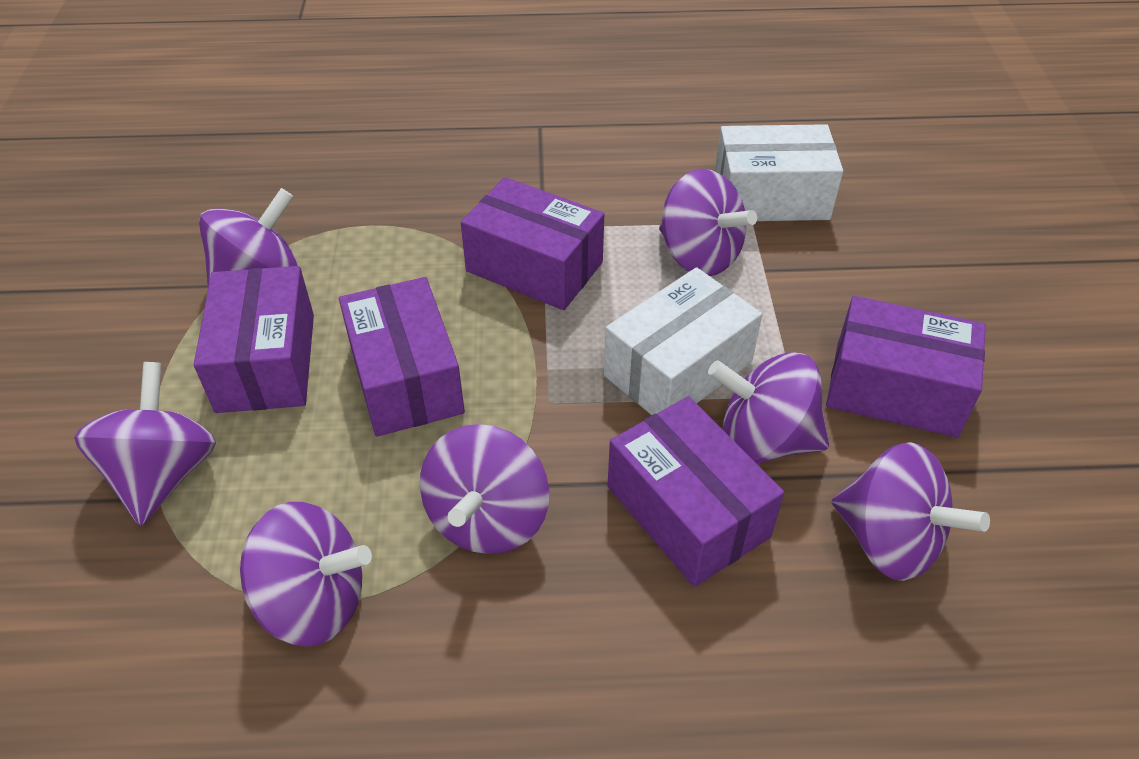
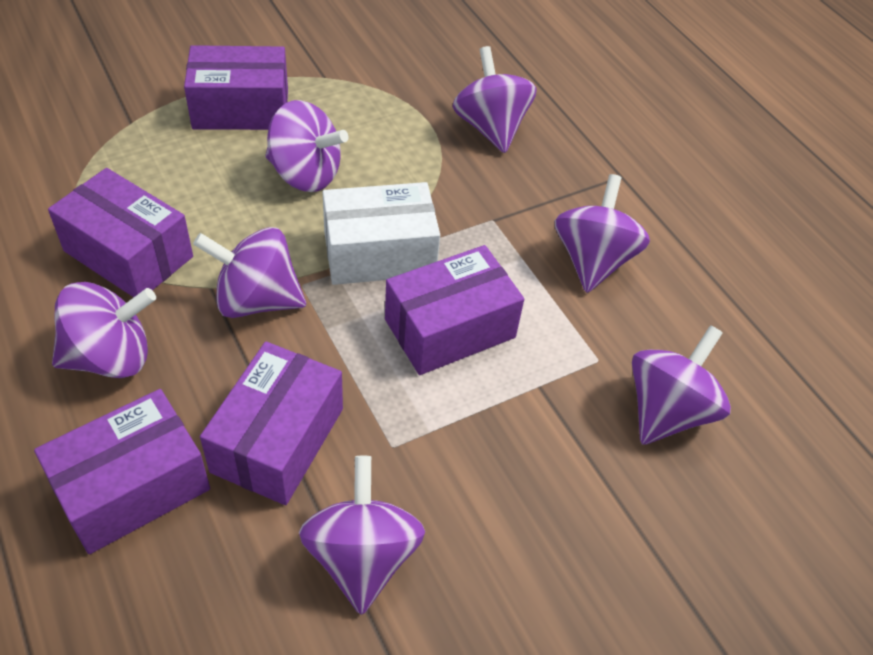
white box: 2 -> 1

